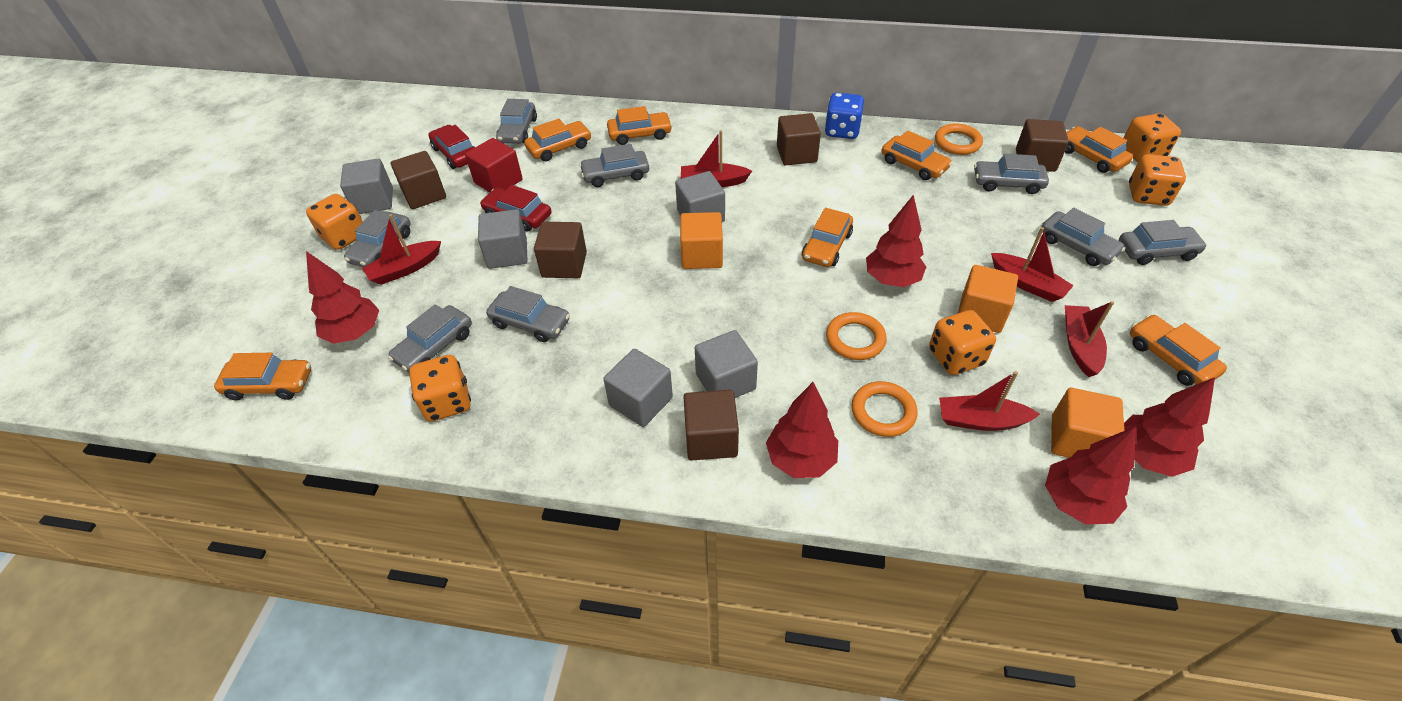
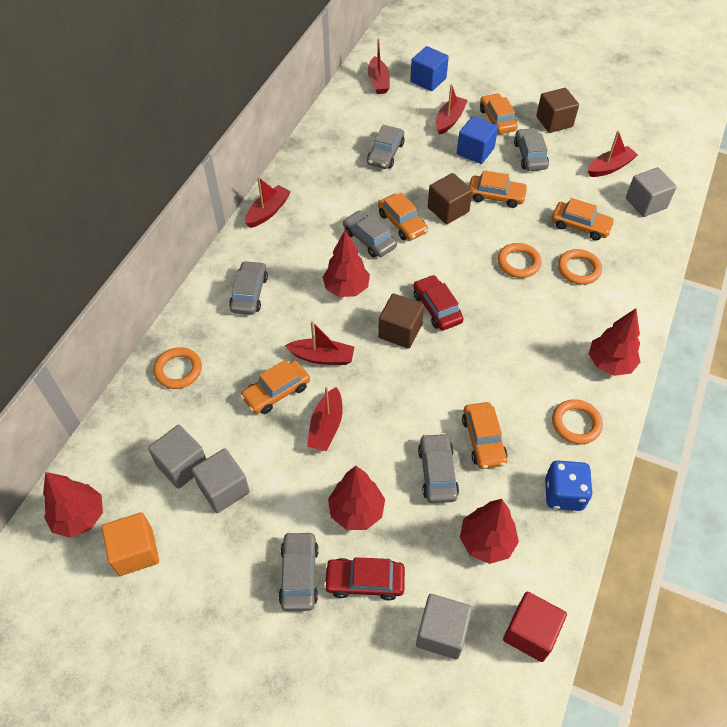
blue cube: 0 -> 2
brown cube: 5 -> 3
grey car: 8 -> 6
grey cube: 5 -> 4
orange car: 7 -> 6
orange cube: 3 -> 1
orange dice: 5 -> 0
orange ring: 3 -> 4
red boat: 5 -> 6

